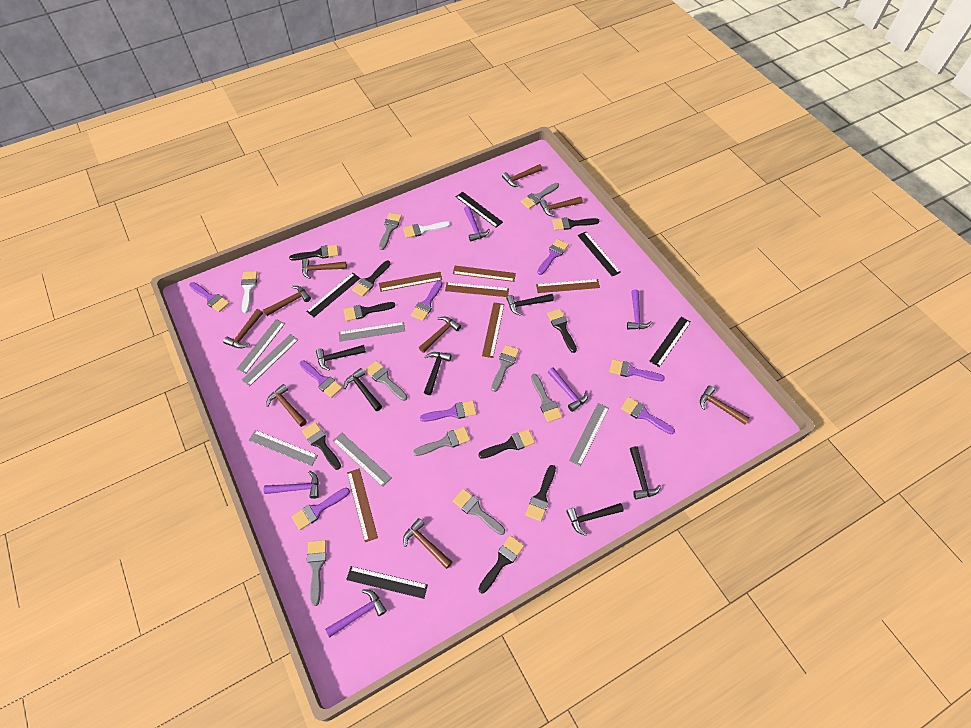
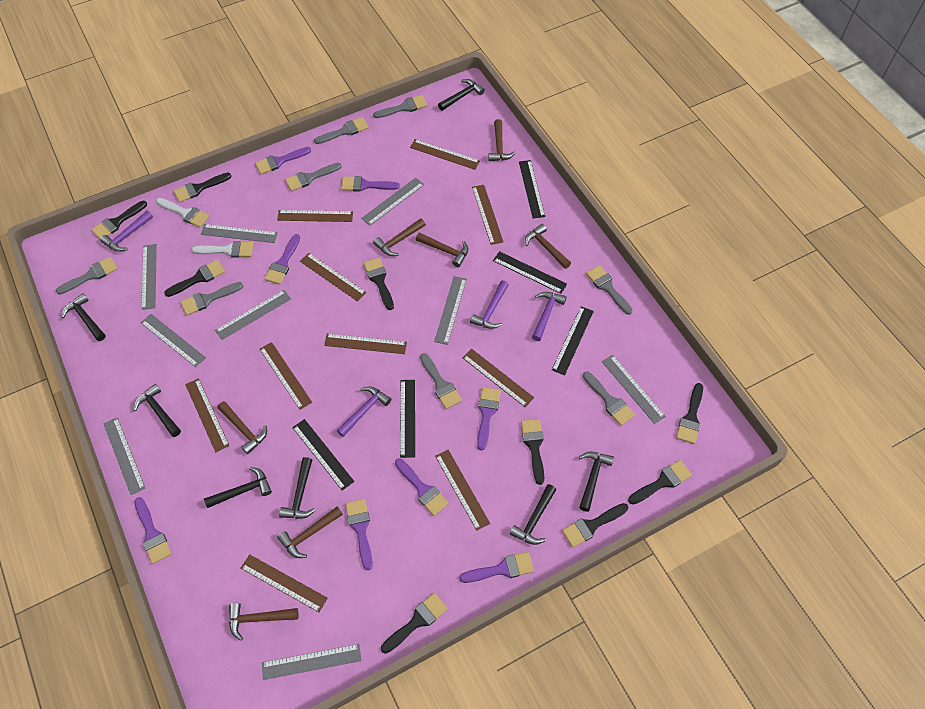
black hammer: 6 -> 7
brown hammer: 9 -> 7
brown ruler: 6 -> 10
grey ruler: 6 -> 9
purple hammer: 5 -> 4

